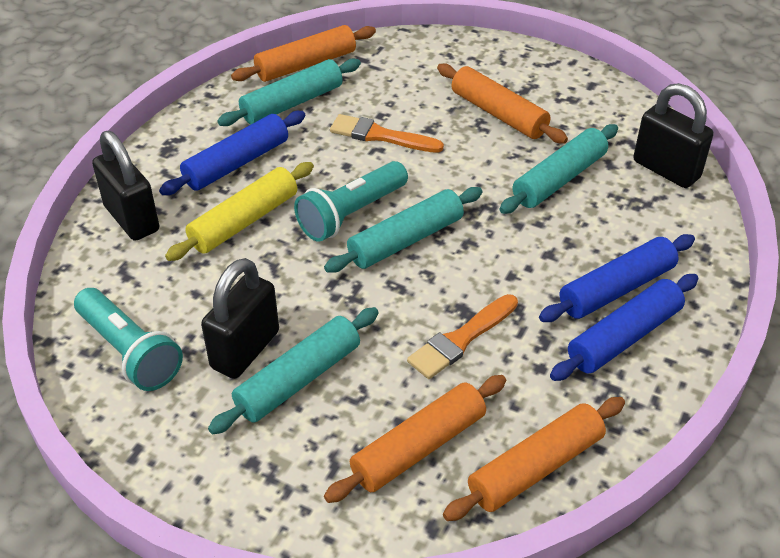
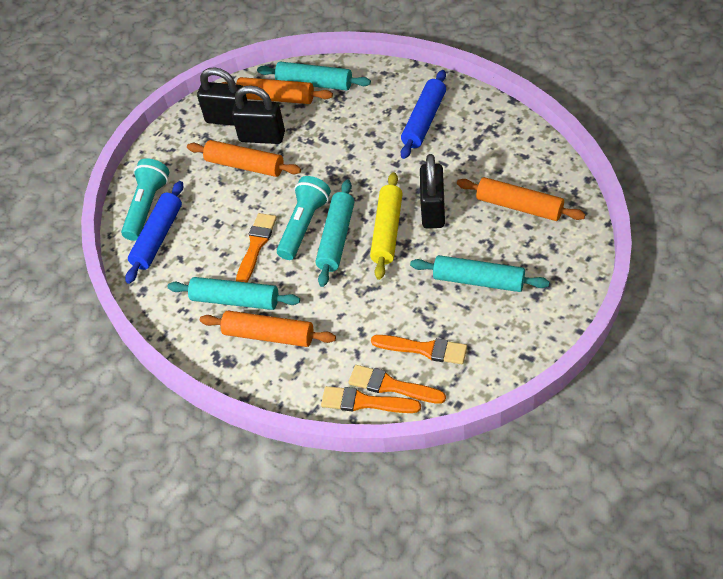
blue rolling pin: 3 -> 2
orange brush: 2 -> 4

